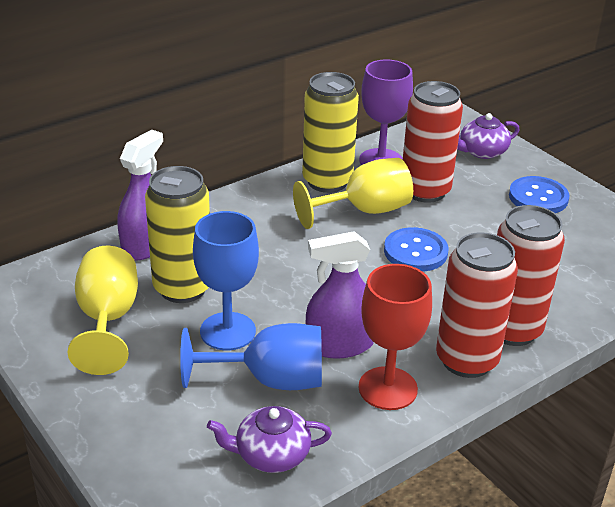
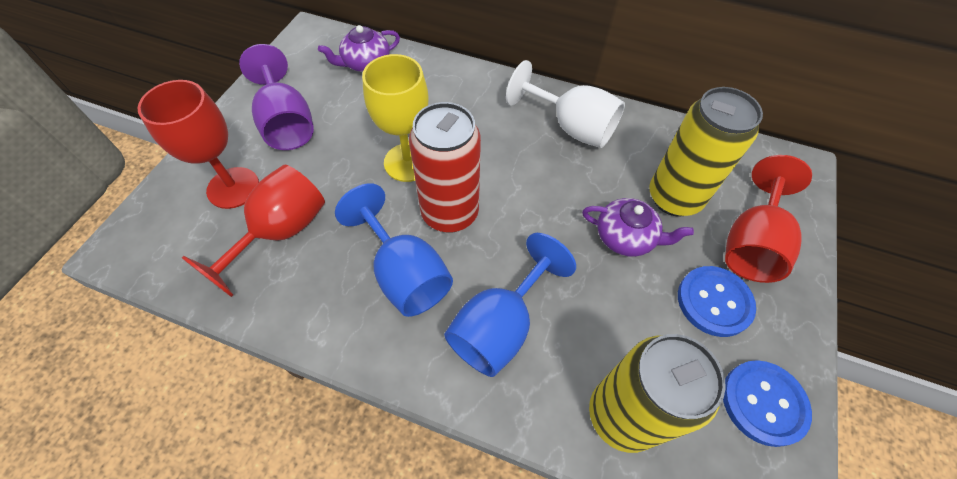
purple spray bottle: 2 -> 0
red can: 3 -> 1
red goblet: 1 -> 3
white goblet: 0 -> 1
yellow goblet: 2 -> 1

